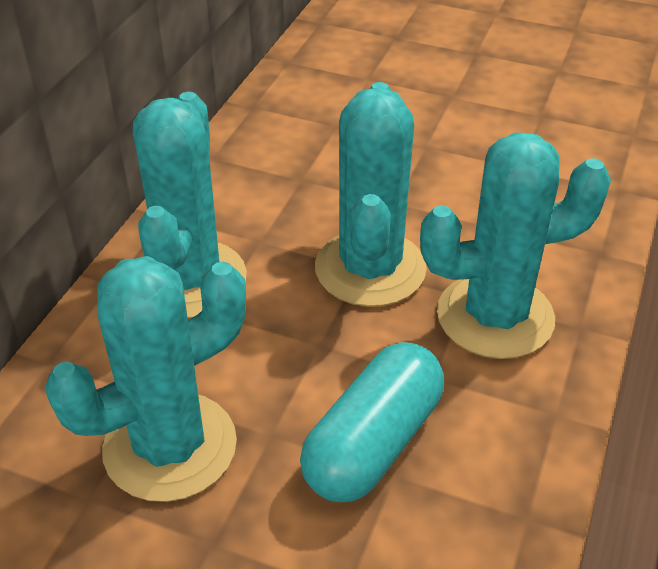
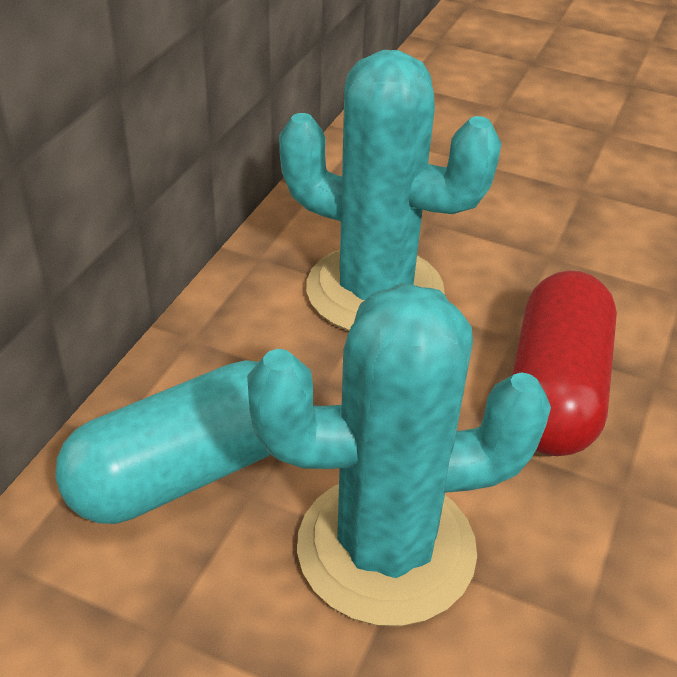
red capsule: 0 -> 1
turquoise cactus: 4 -> 2

